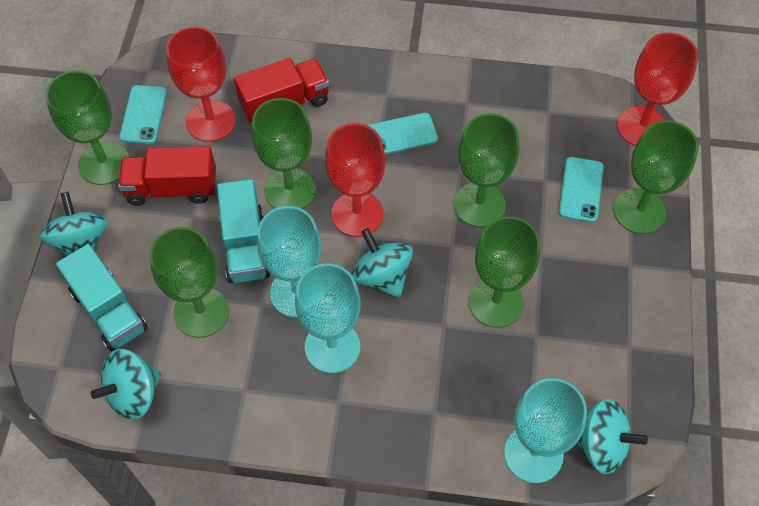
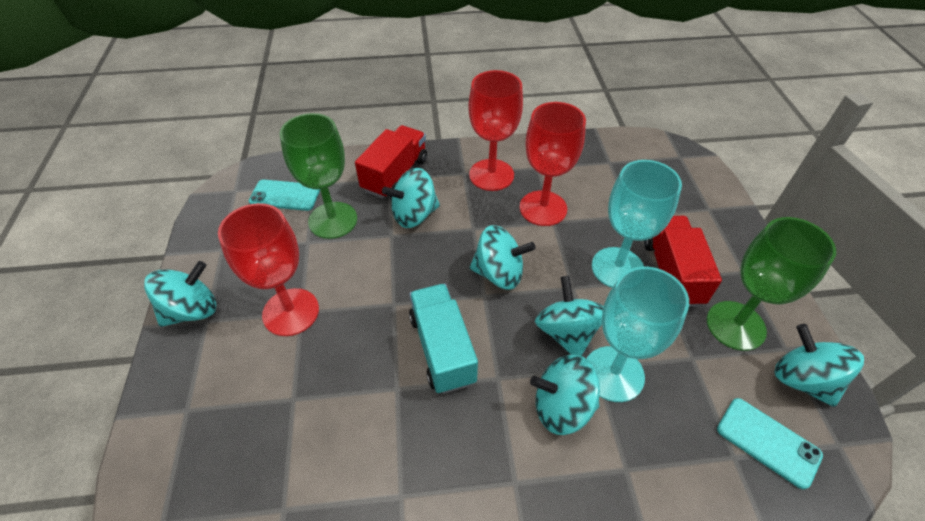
green goblet: 6 -> 2
turquoise goblet: 3 -> 2
turquoise phone: 3 -> 2
turquoise spinning top: 4 -> 6
turquoise truck: 2 -> 1

